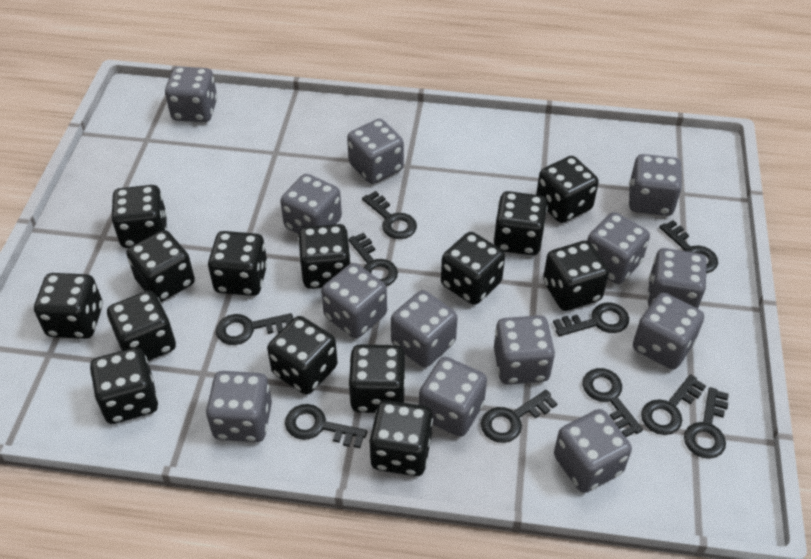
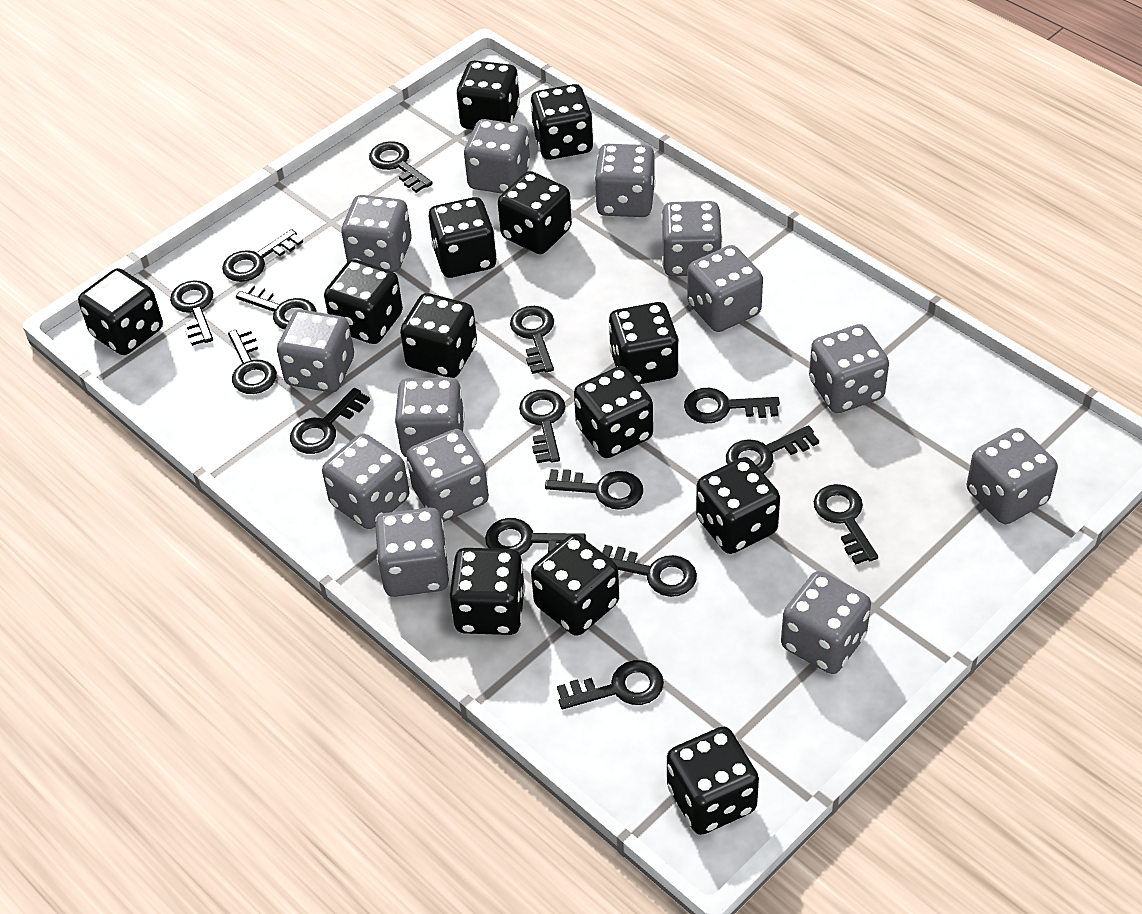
black dice: 14 -> 13
black key: 10 -> 15

